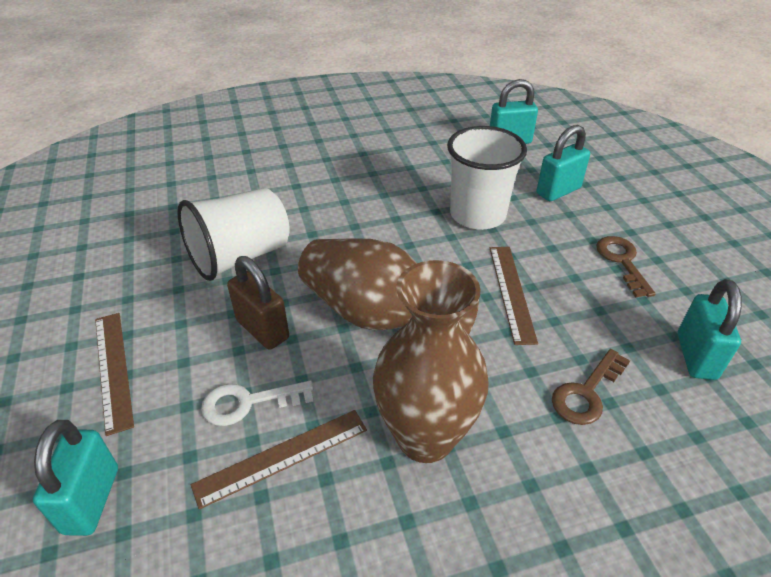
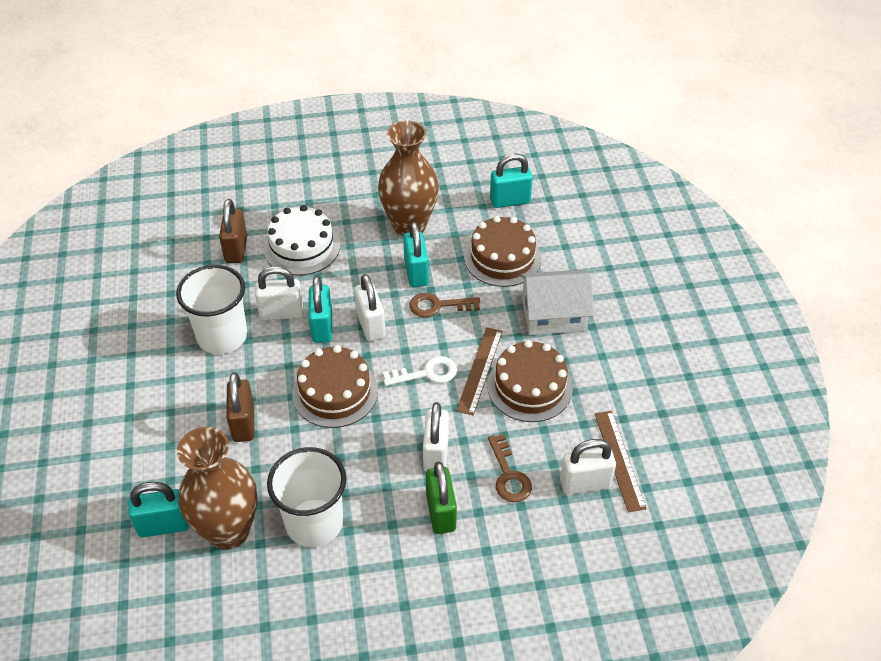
brown cake: 0 -> 3
brown padlock: 1 -> 2
brown ruler: 3 -> 2
green padlock: 0 -> 1
white cake: 0 -> 1
white house: 0 -> 1
white padlock: 0 -> 4

